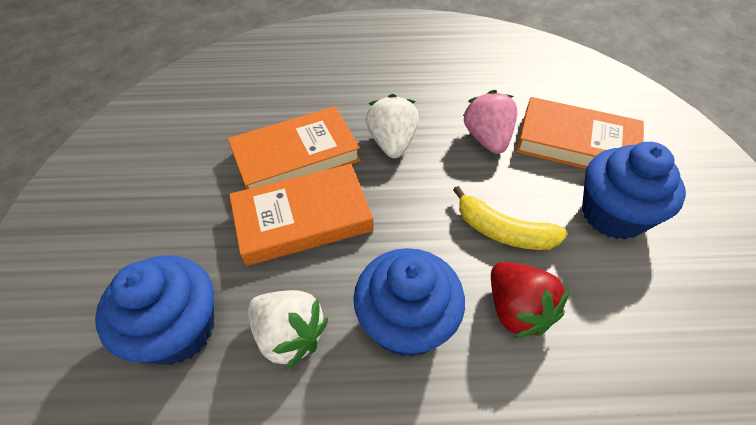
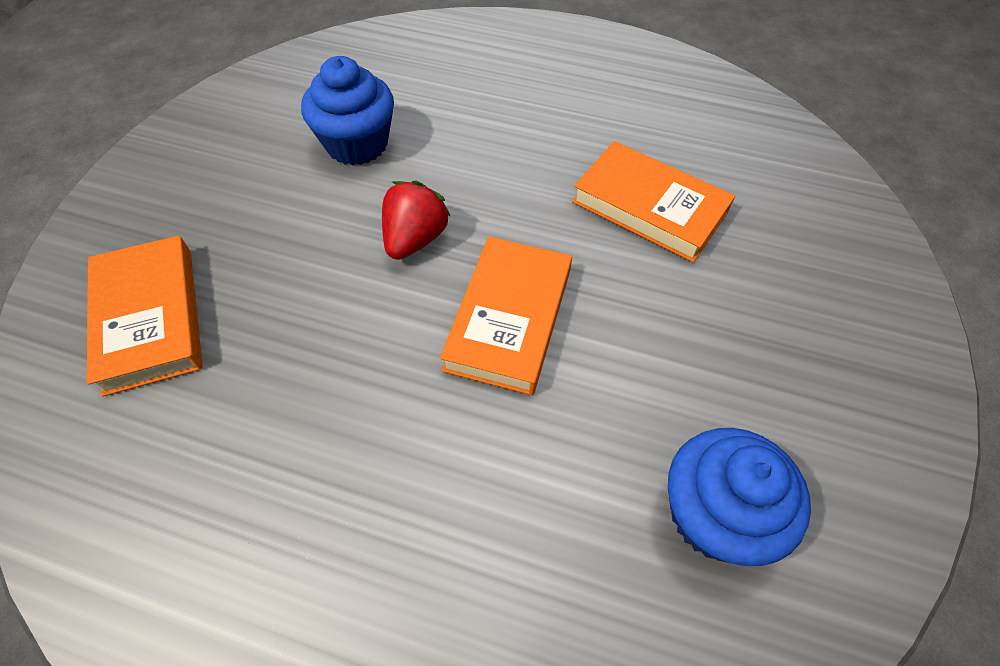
blue cupcake: 3 -> 2
pink strawberry: 1 -> 0
white strawberry: 2 -> 0
yellow banana: 1 -> 0

